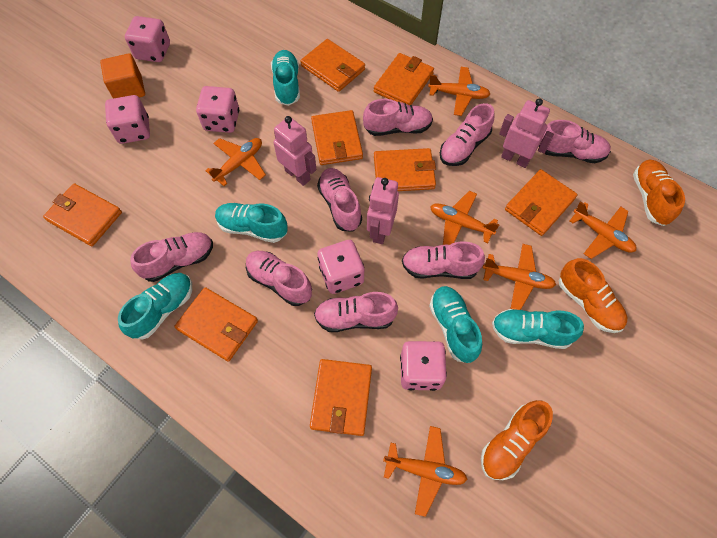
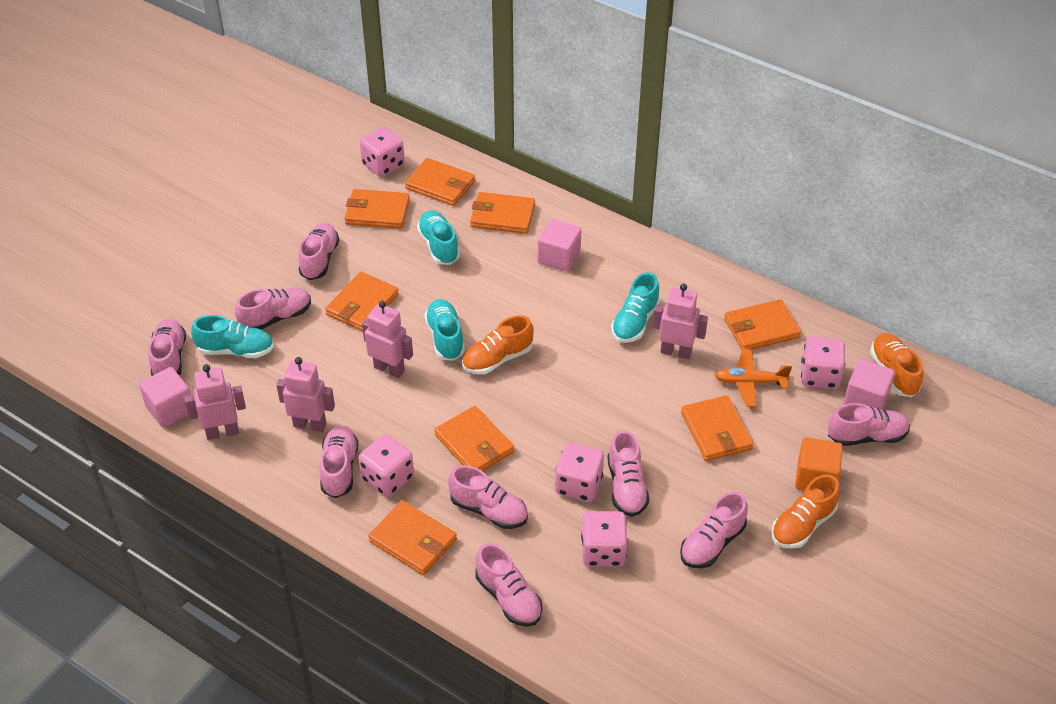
orange plane: 6 -> 1
pink cube: 0 -> 3
pink robot: 3 -> 4
pink shoe: 8 -> 9
turquoise shoe: 5 -> 4

